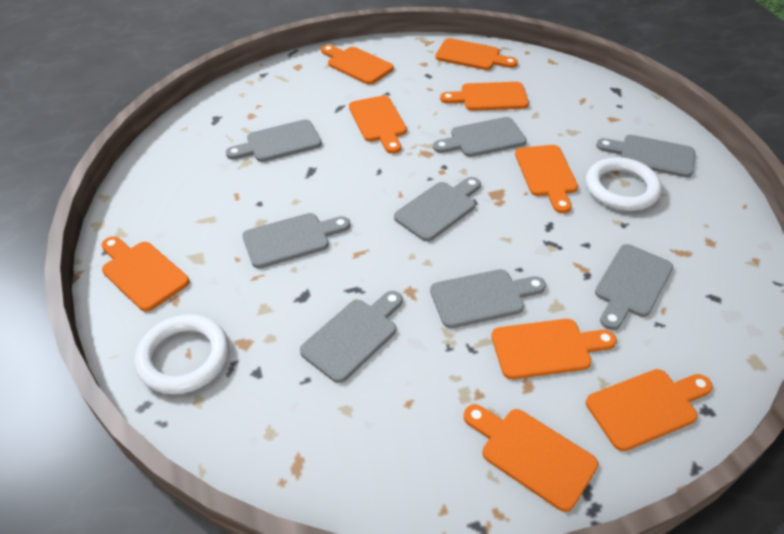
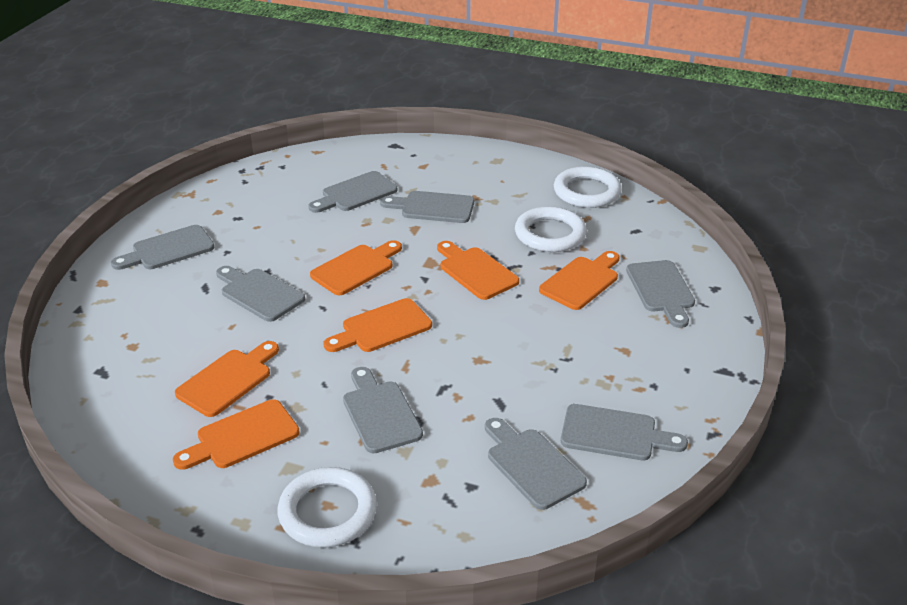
orange cutting board: 9 -> 6
white ring: 2 -> 3

